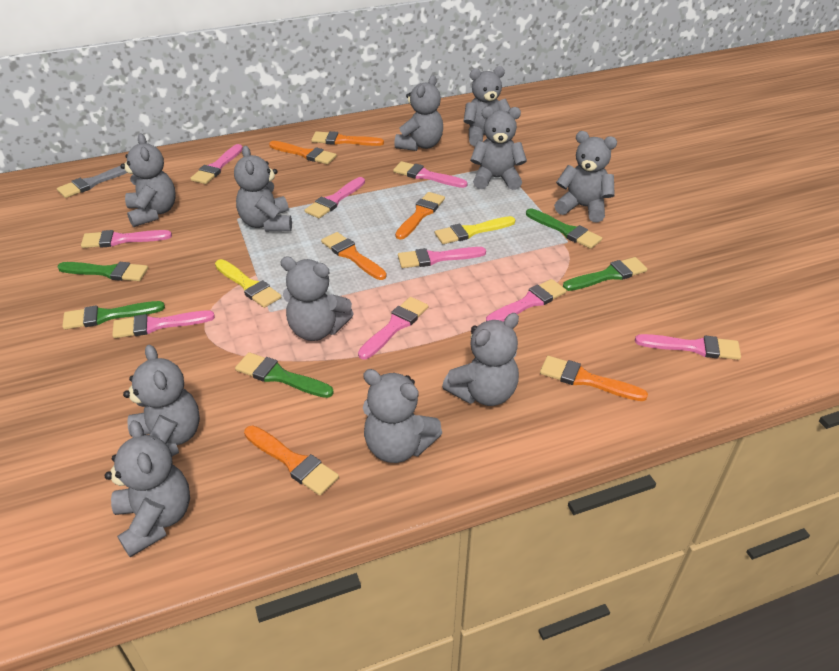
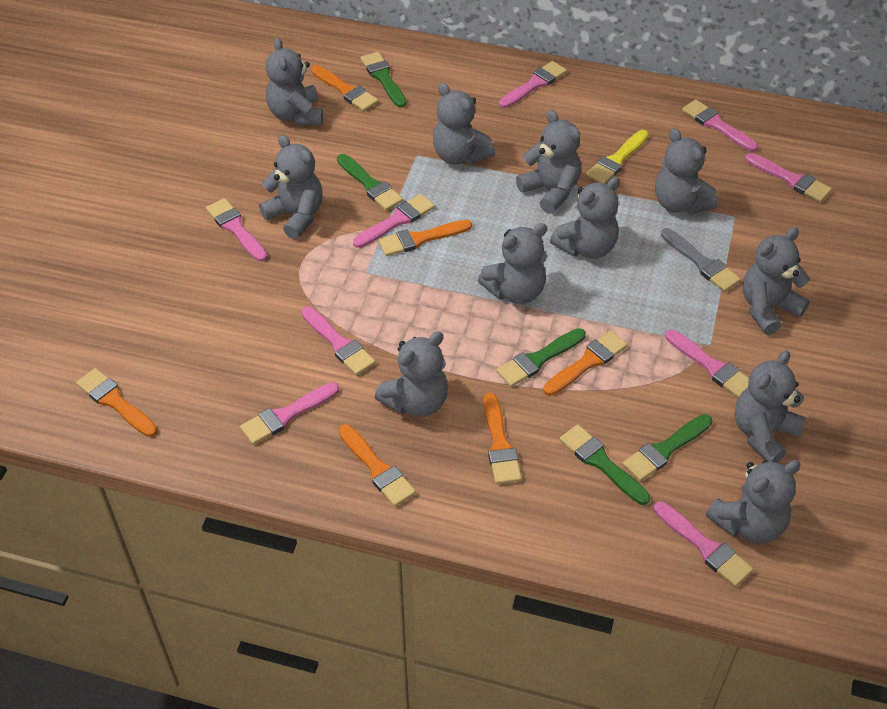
yellow brush: 2 -> 1

